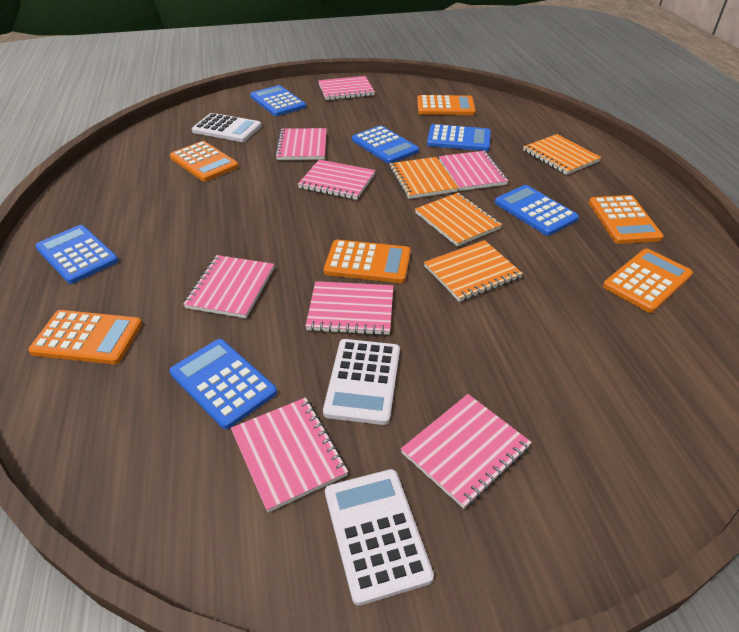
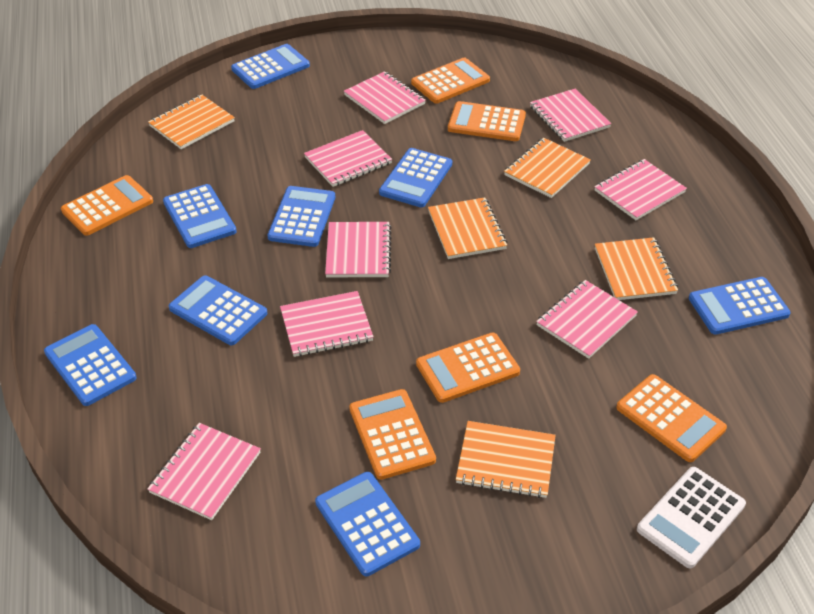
blue calculator: 6 -> 8
orange notebook: 4 -> 5
white calculator: 3 -> 1

